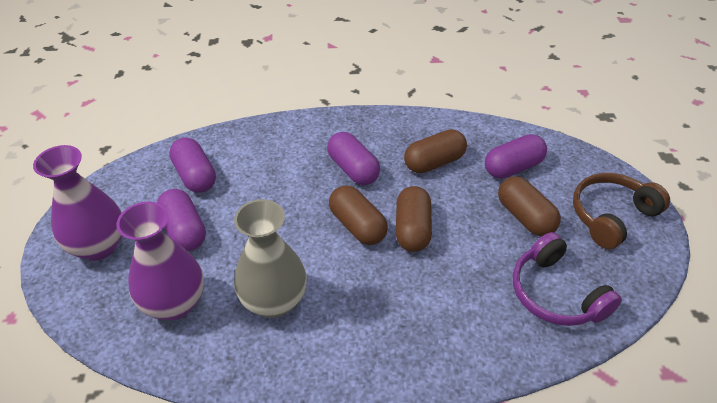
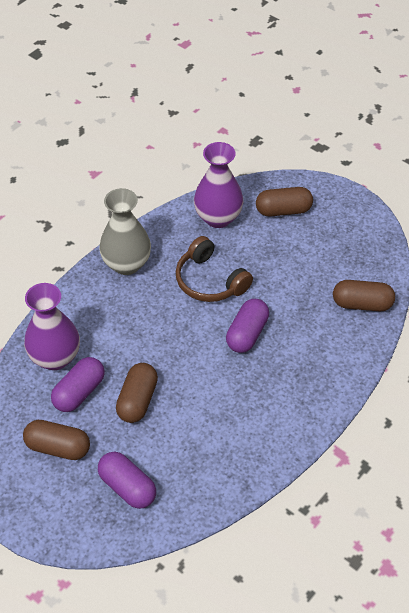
purple capsule: 4 -> 3
purple headphones: 1 -> 0

